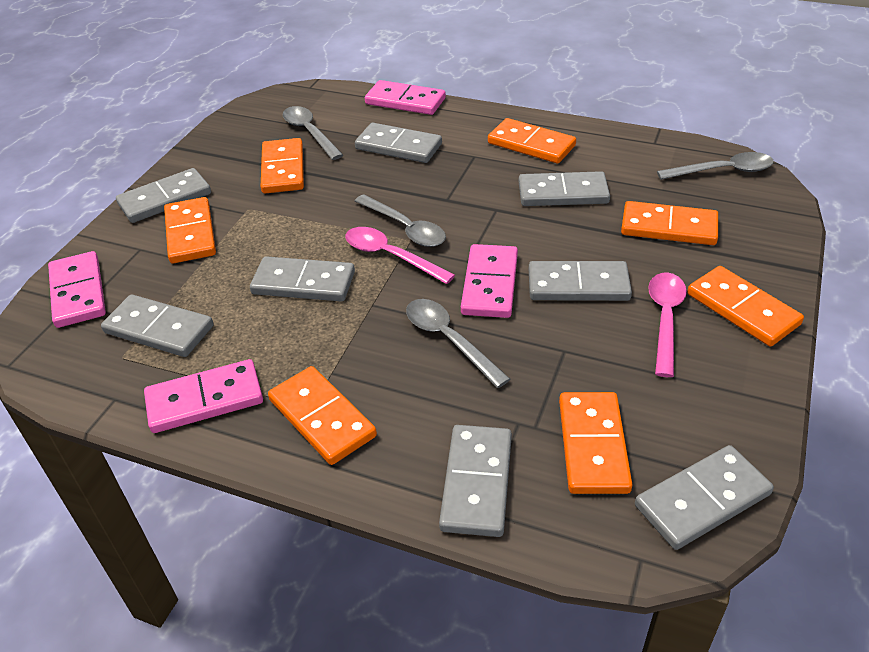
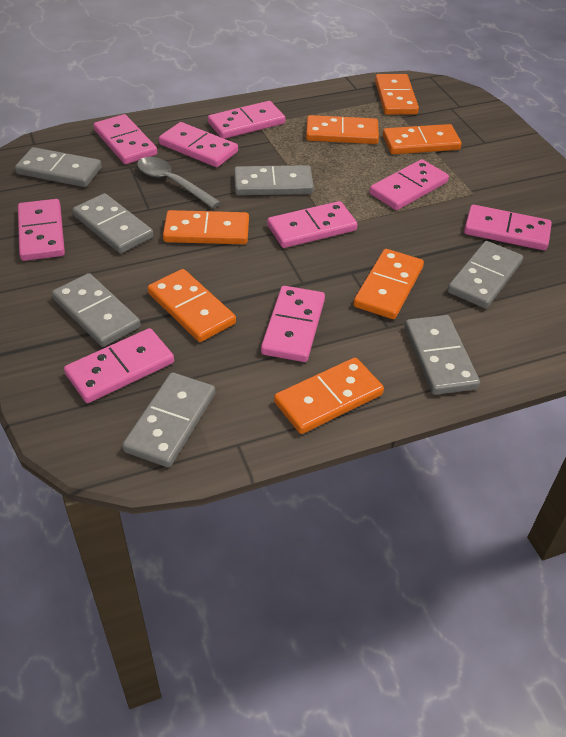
grey domino: 8 -> 7
grey spoon: 4 -> 1
pink domino: 4 -> 9
pink spoon: 2 -> 0

